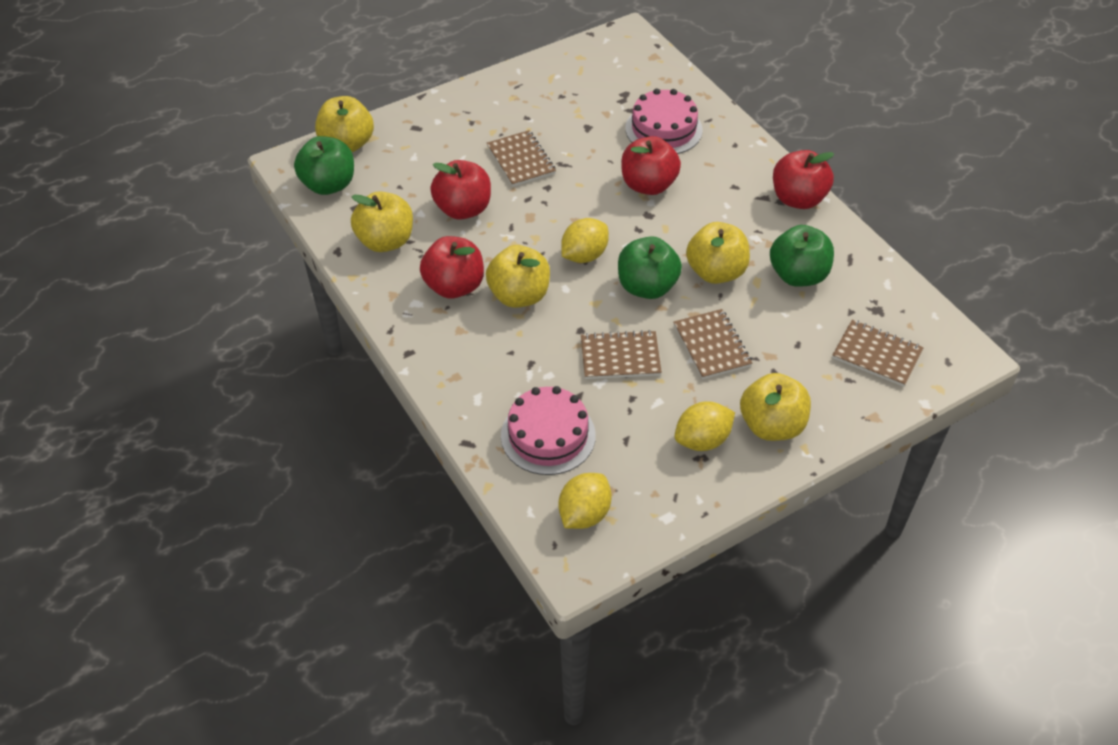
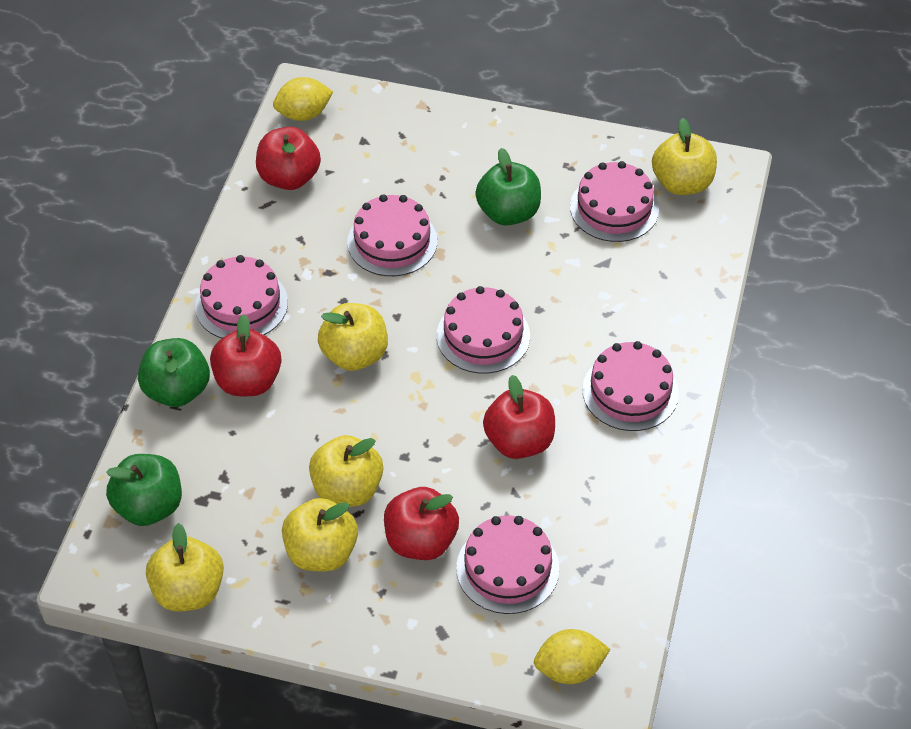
brown notebook: 4 -> 0
pink cake: 2 -> 6
yellow lemon: 3 -> 2

